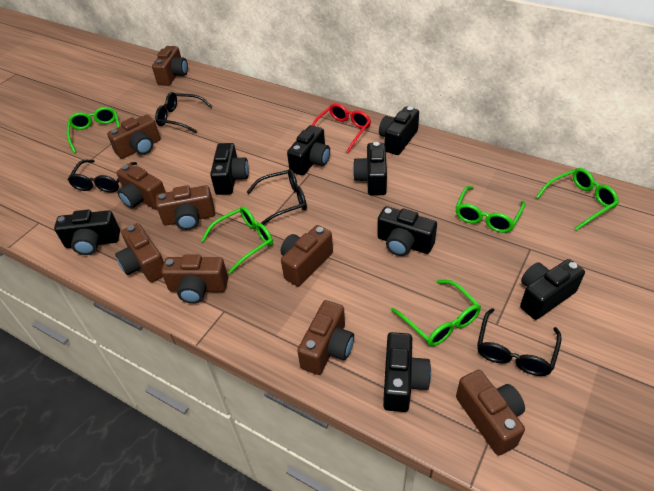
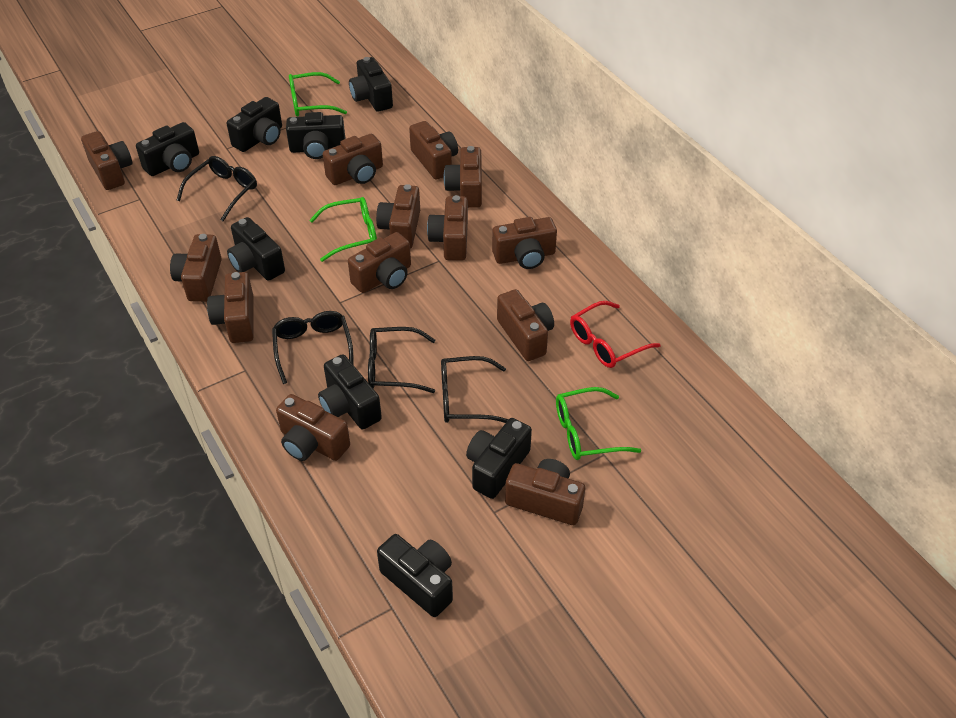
brown camera: 9 -> 13
green glasses: 5 -> 3

